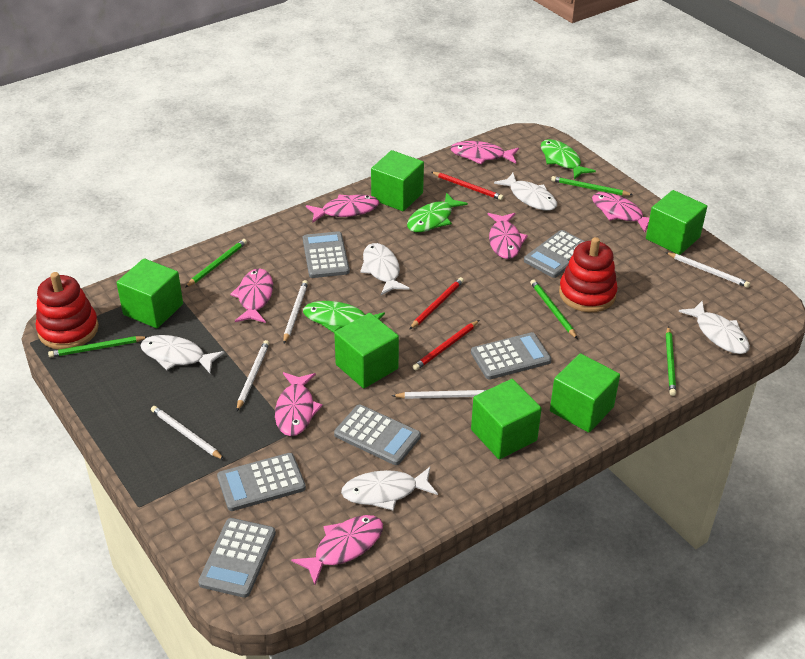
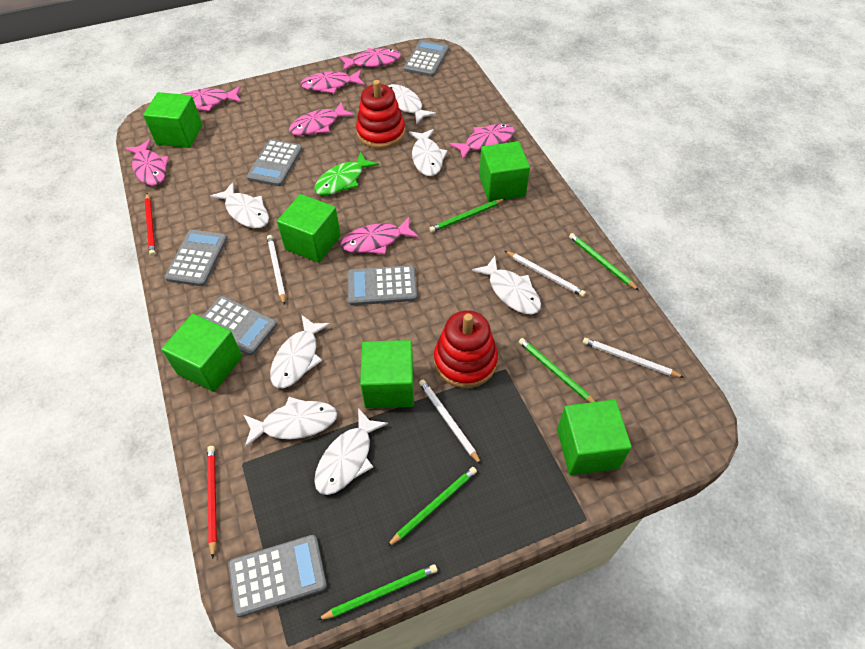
green fish: 3 -> 1
red pencil: 3 -> 2
white fish: 5 -> 7
white pencil: 5 -> 4

